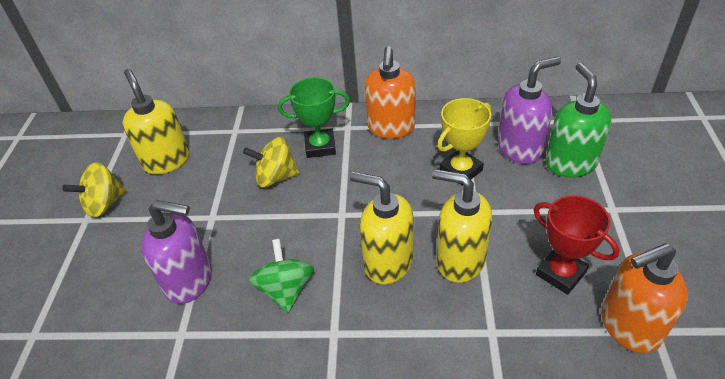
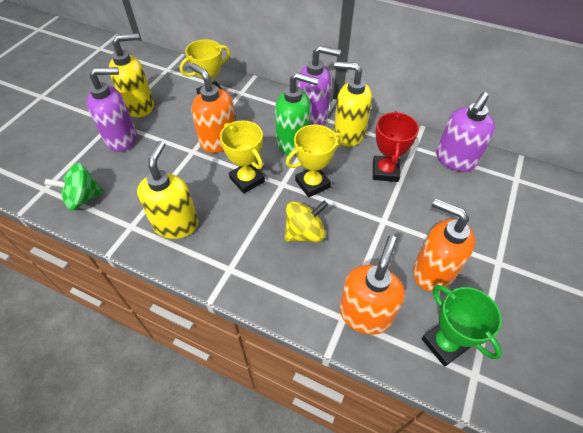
orange soap dispenser: 2 -> 3
purple soap dispenser: 2 -> 3
yellow spinning top: 2 -> 1
yellow trophy: 1 -> 3

